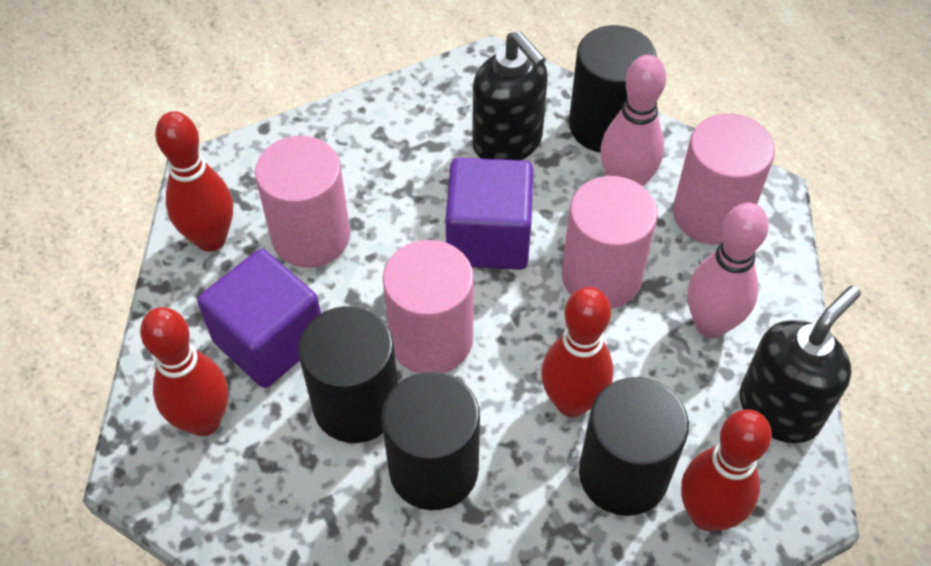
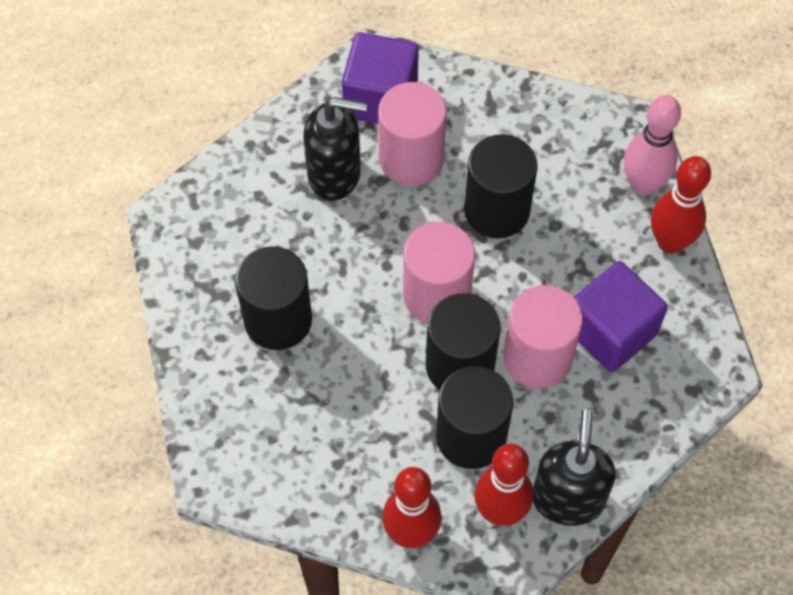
pink bowling pin: 2 -> 1
pink cylinder: 4 -> 3
red bowling pin: 4 -> 3

